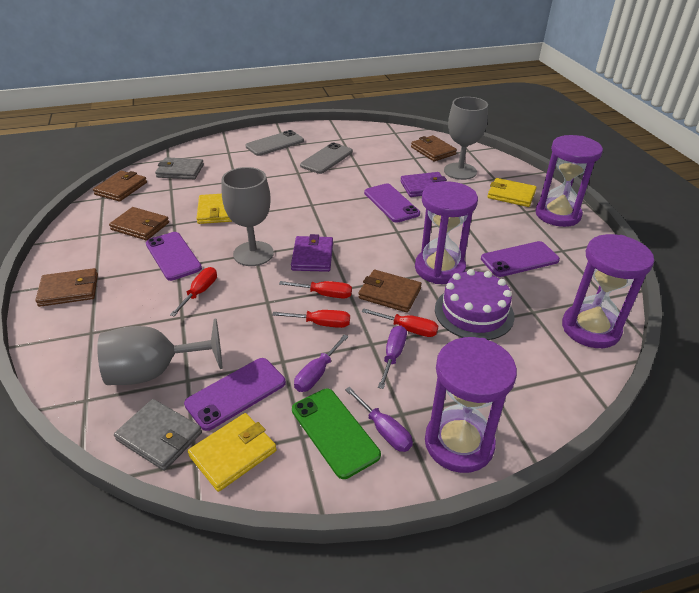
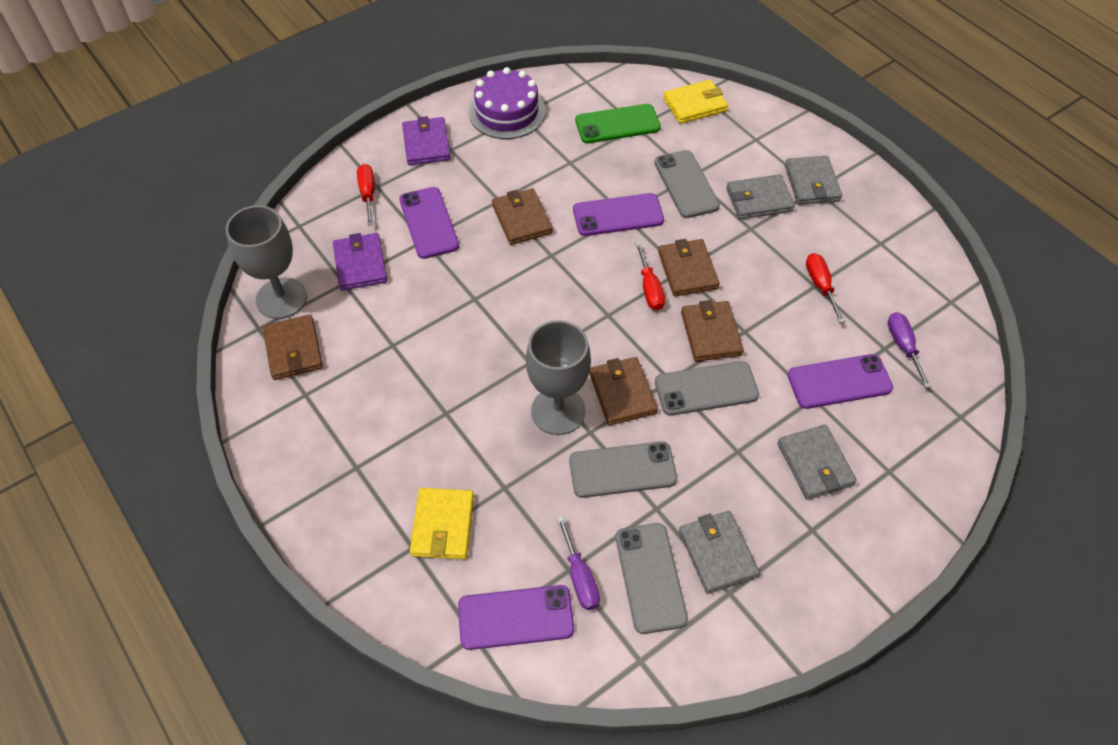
grey goblet: 3 -> 2
grey phone: 2 -> 4
grey wallet: 2 -> 4
purple hourglass: 4 -> 0
purple screwdriver: 3 -> 2
red screwdriver: 4 -> 3
yellow wallet: 3 -> 2

